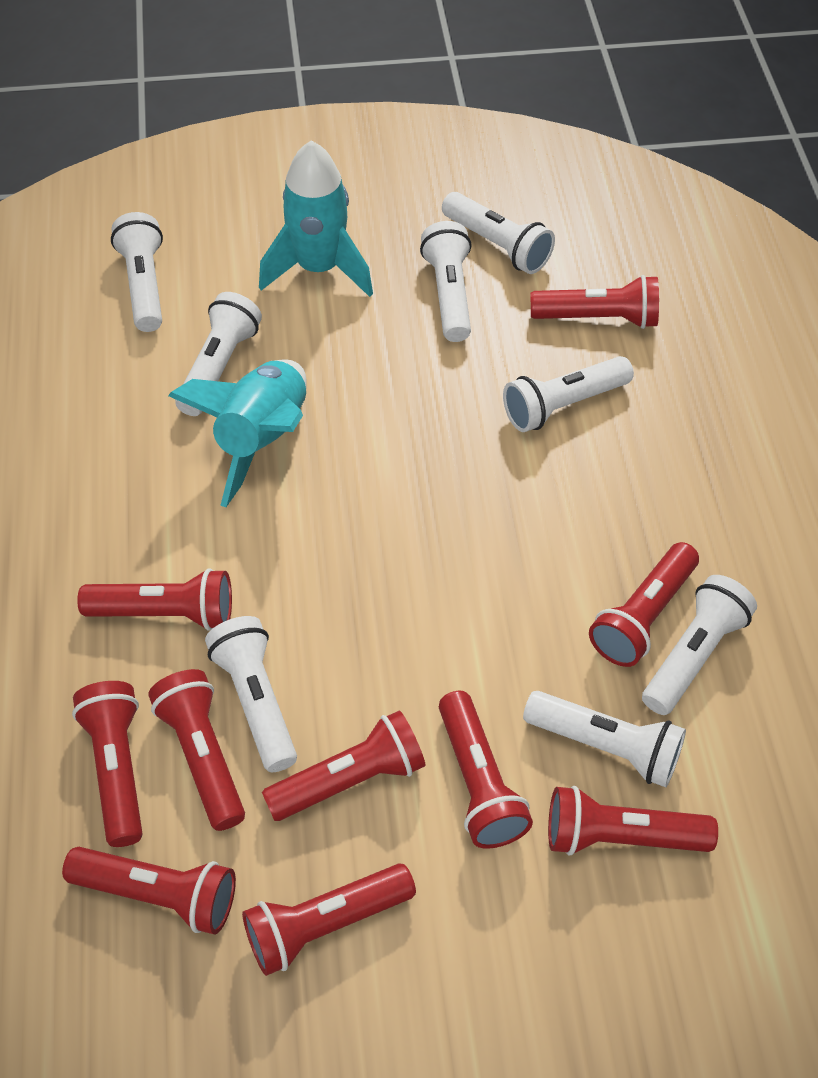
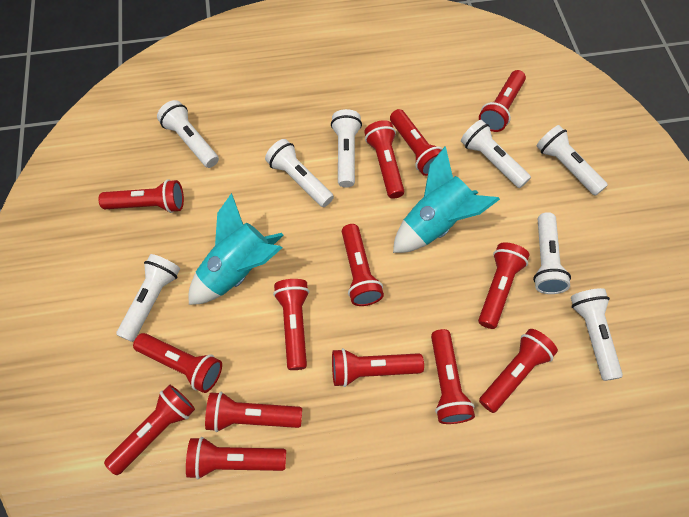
red flashlight: 10 -> 14

